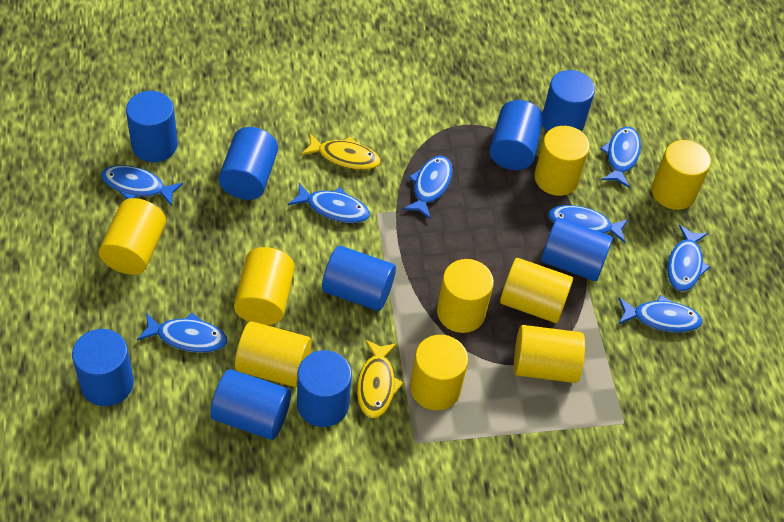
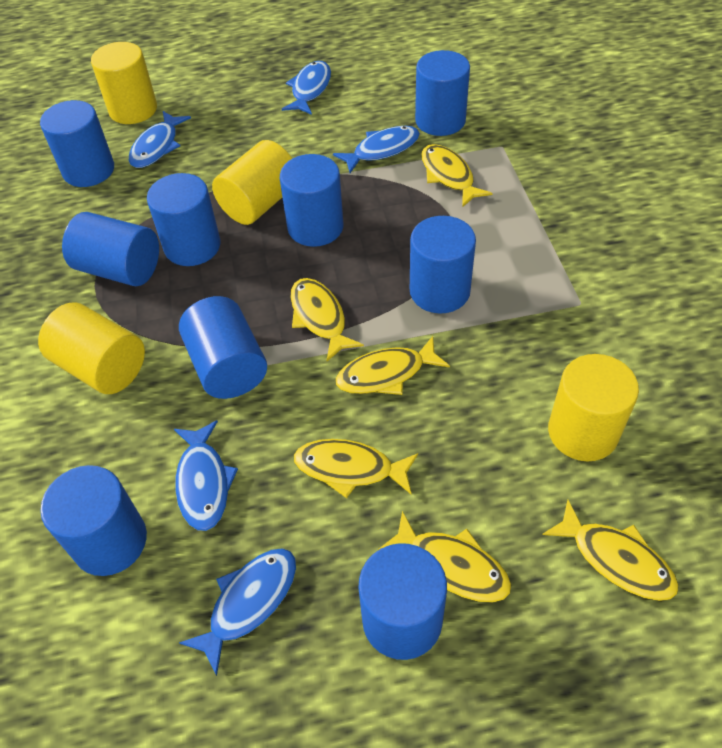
blue fish: 8 -> 5
yellow cylinder: 9 -> 4
yellow fish: 2 -> 6

